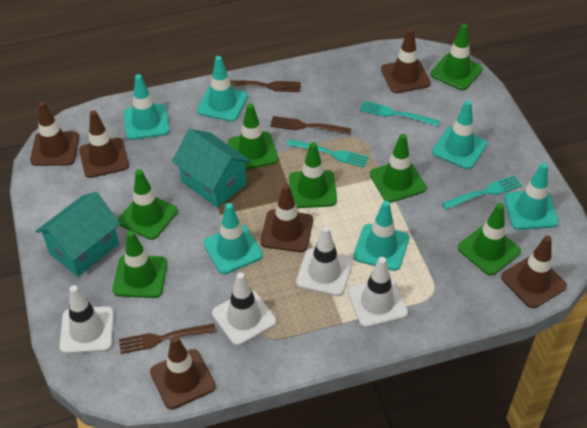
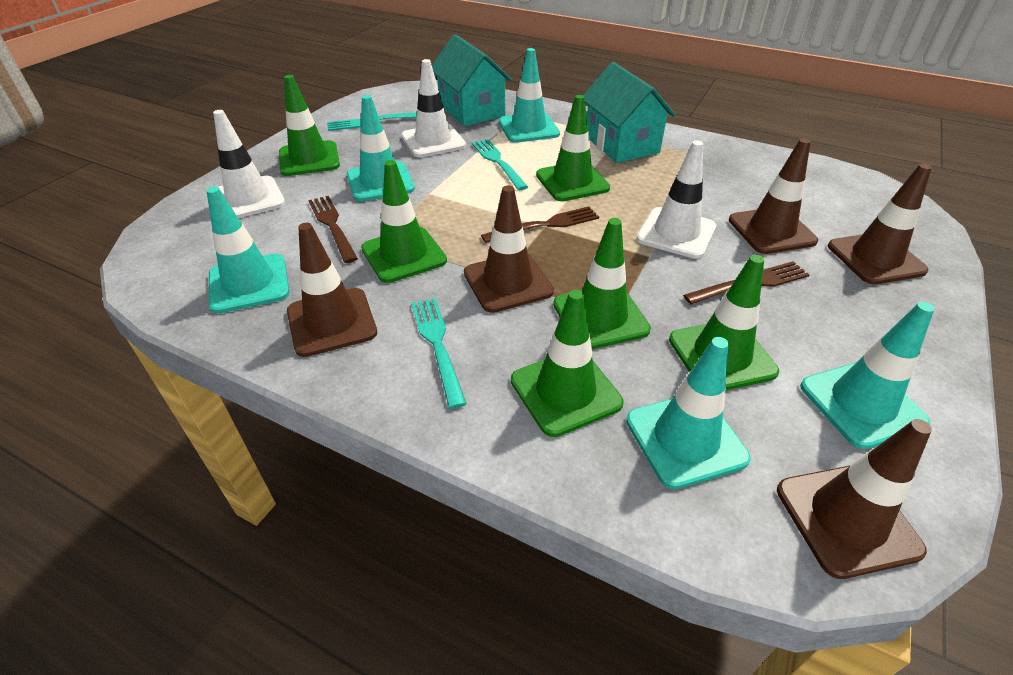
brown traffic cone: 6 -> 5
green traffic cone: 7 -> 6
turquoise traffic cone: 6 -> 5
white traffic cone: 4 -> 3

